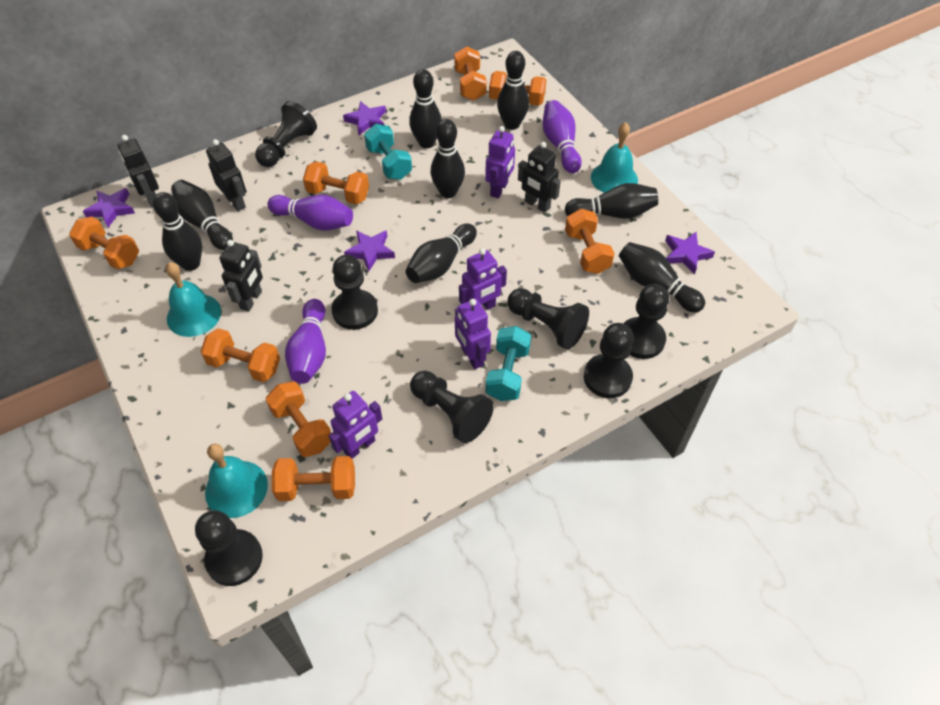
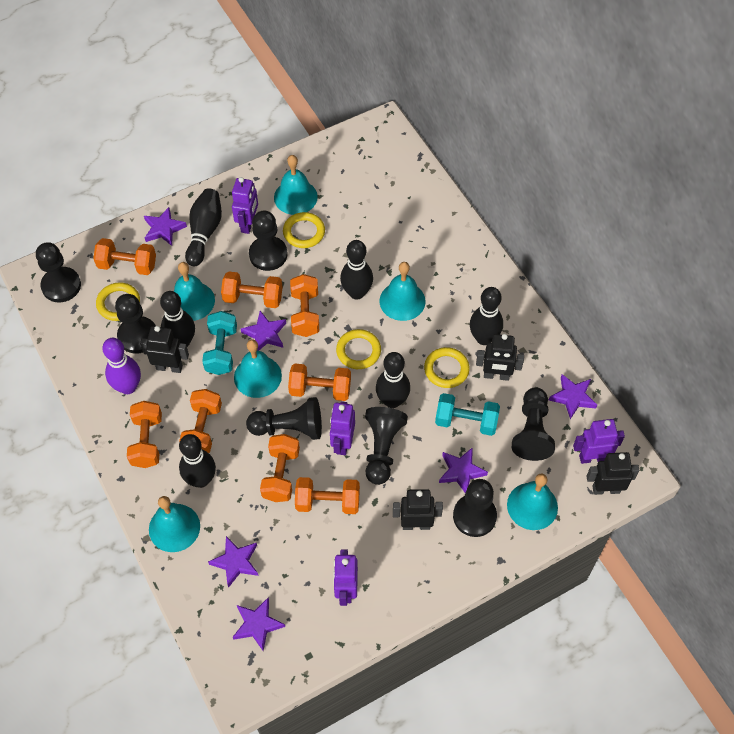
black bowling pin: 8 -> 6
purple bowling pin: 3 -> 1
purple star: 4 -> 6
turquoise bell: 3 -> 6
yellow ring: 0 -> 4

